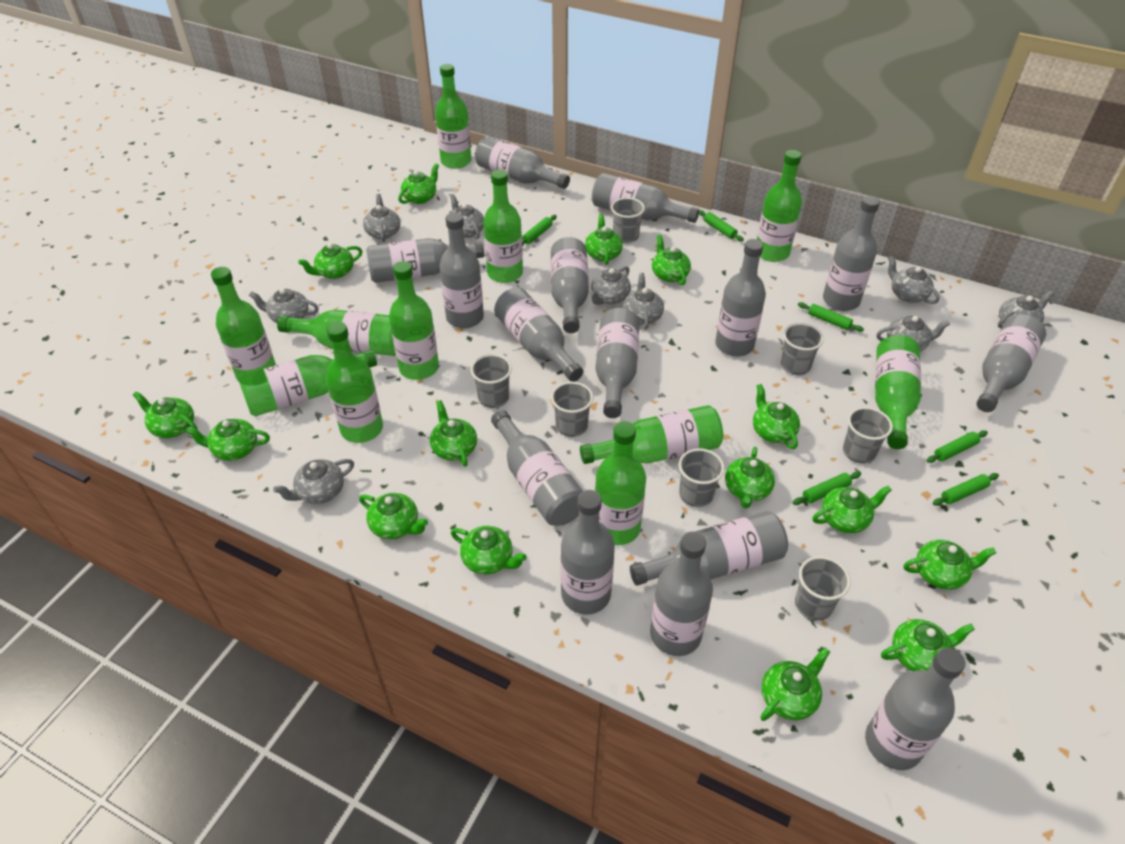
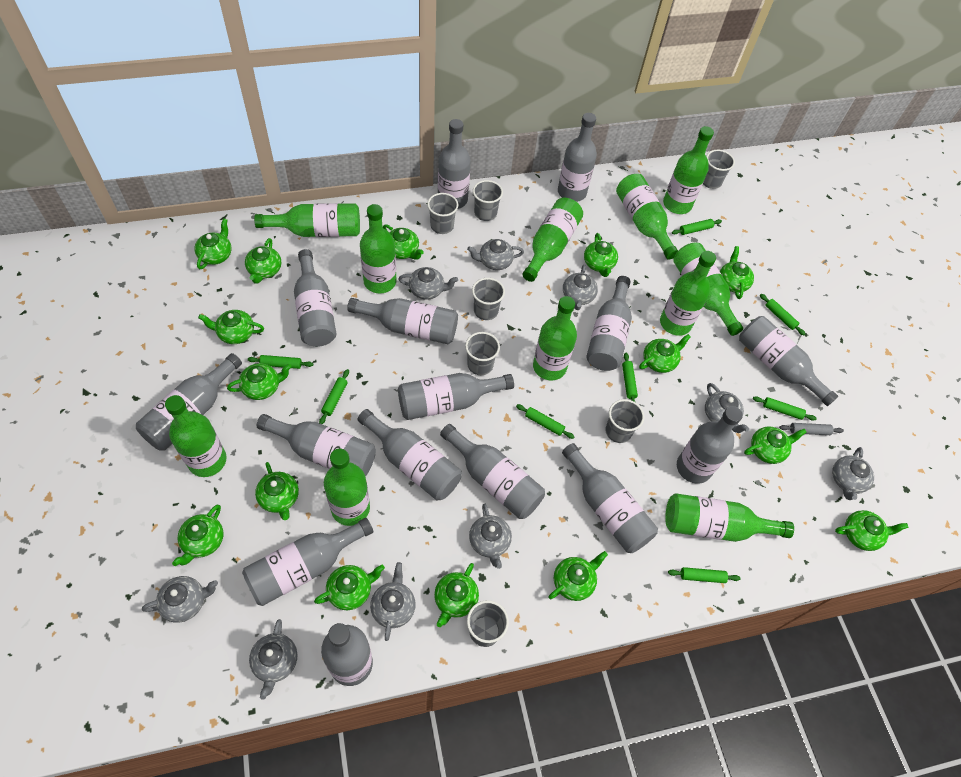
green rolling pin: 6 -> 8
grey rolling pin: 0 -> 1

